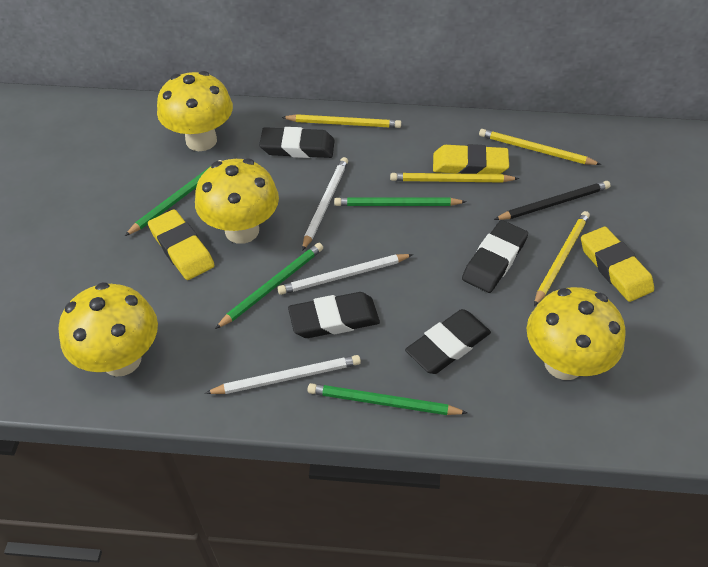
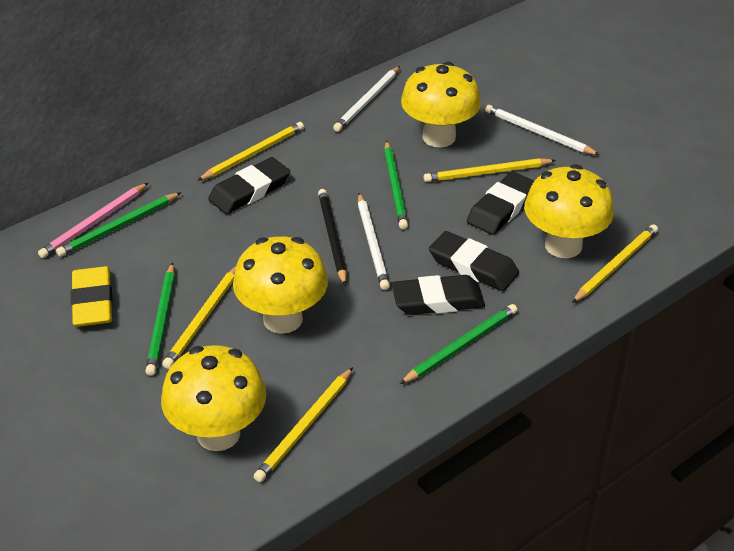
pink pencil: 0 -> 1
yellow eraser: 3 -> 1
yellow pencil: 4 -> 5

